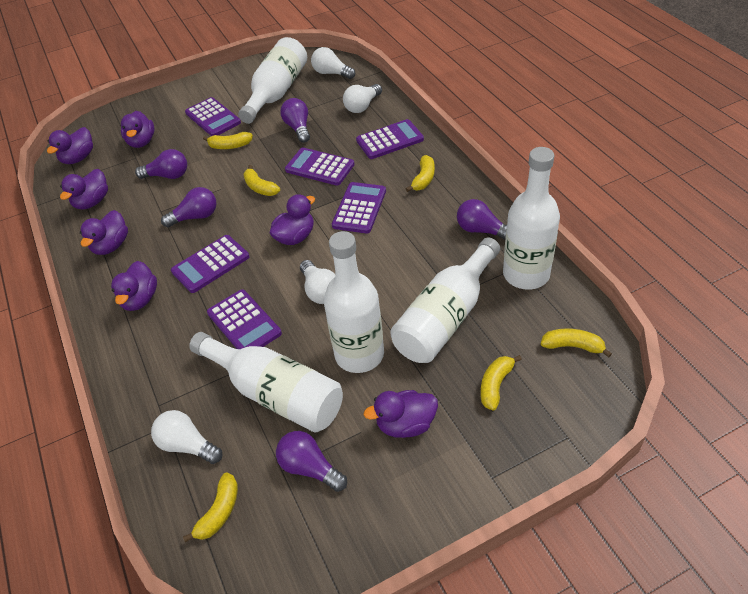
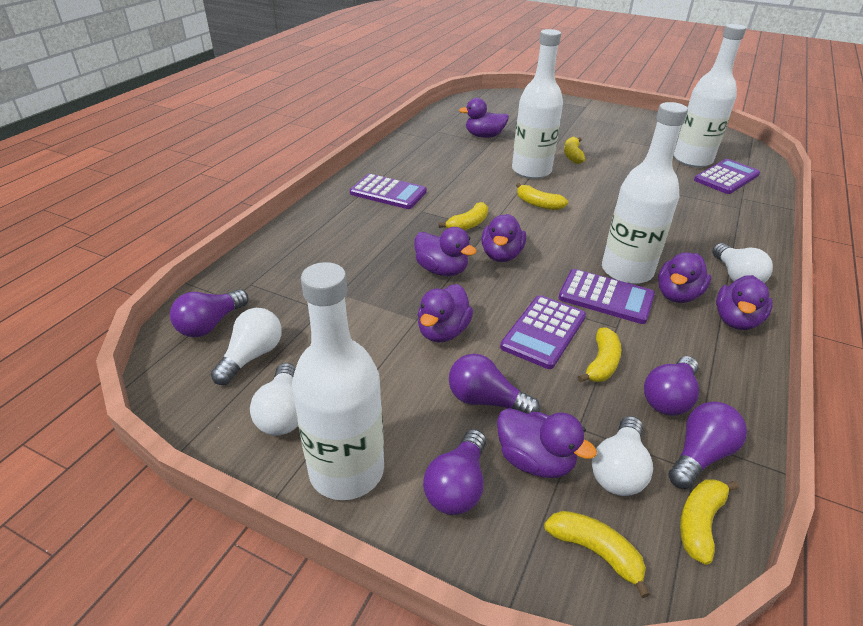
purple calculator: 6 -> 4
white bottle: 5 -> 4

